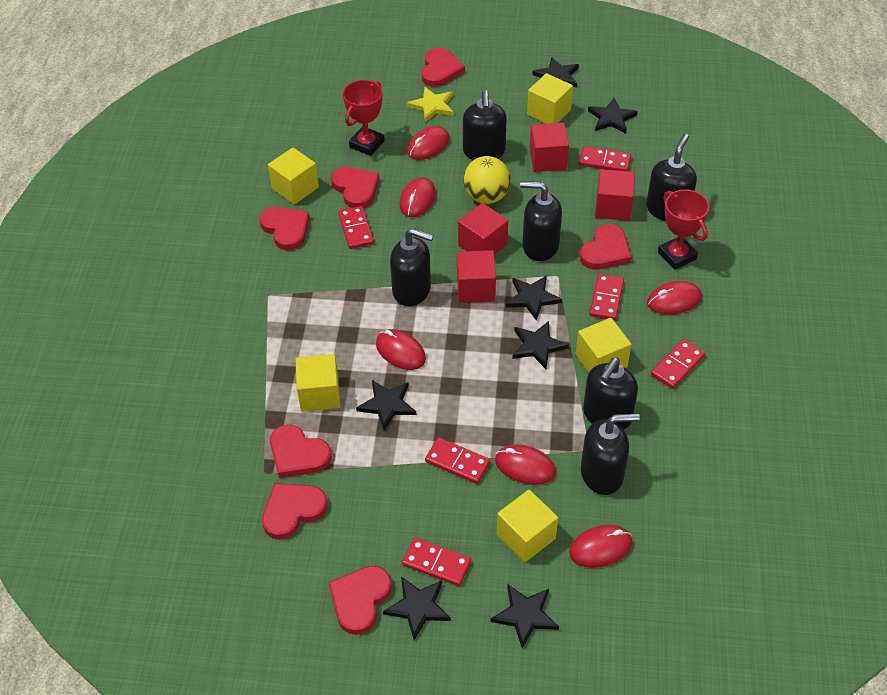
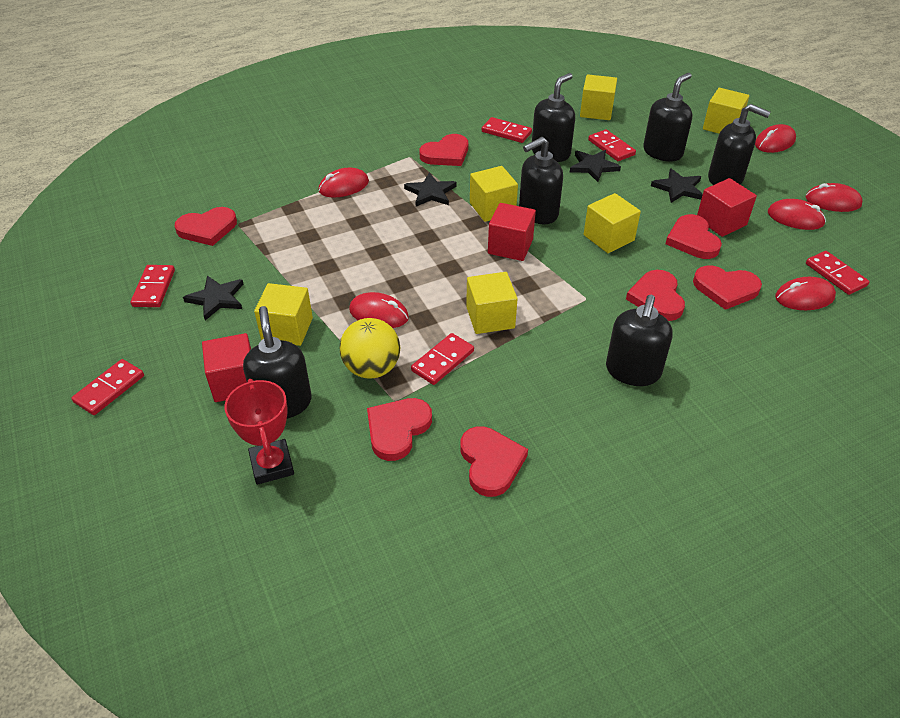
black star: 7 -> 4
red cube: 4 -> 3
red trophy: 2 -> 1
yellow cube: 5 -> 6
yellow star: 1 -> 0

